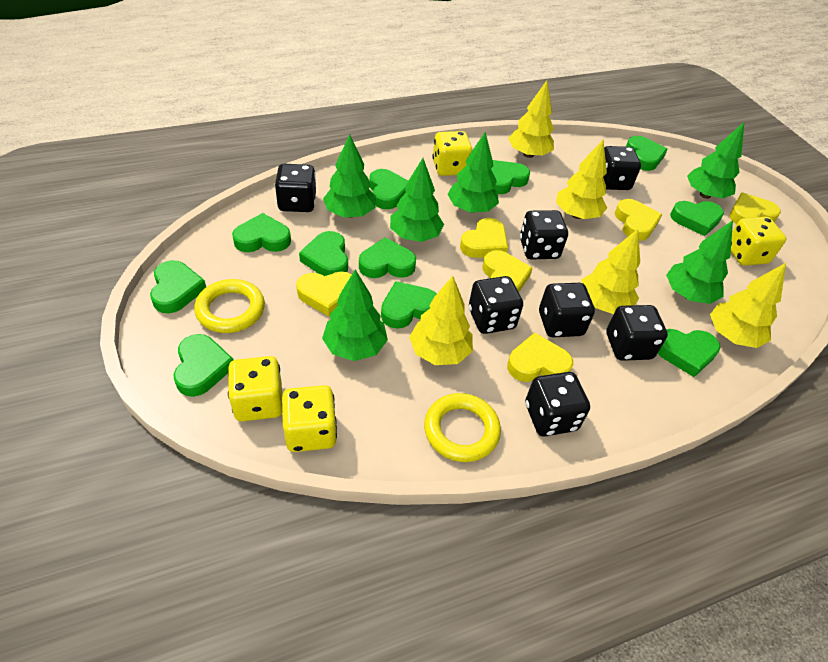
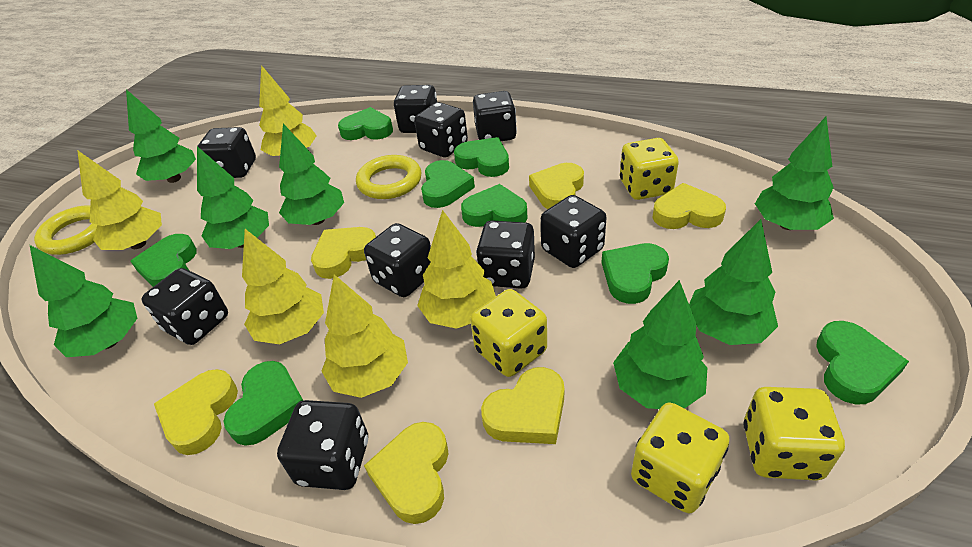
black dice: 7 -> 9
green heart: 11 -> 8
green tree: 6 -> 7

